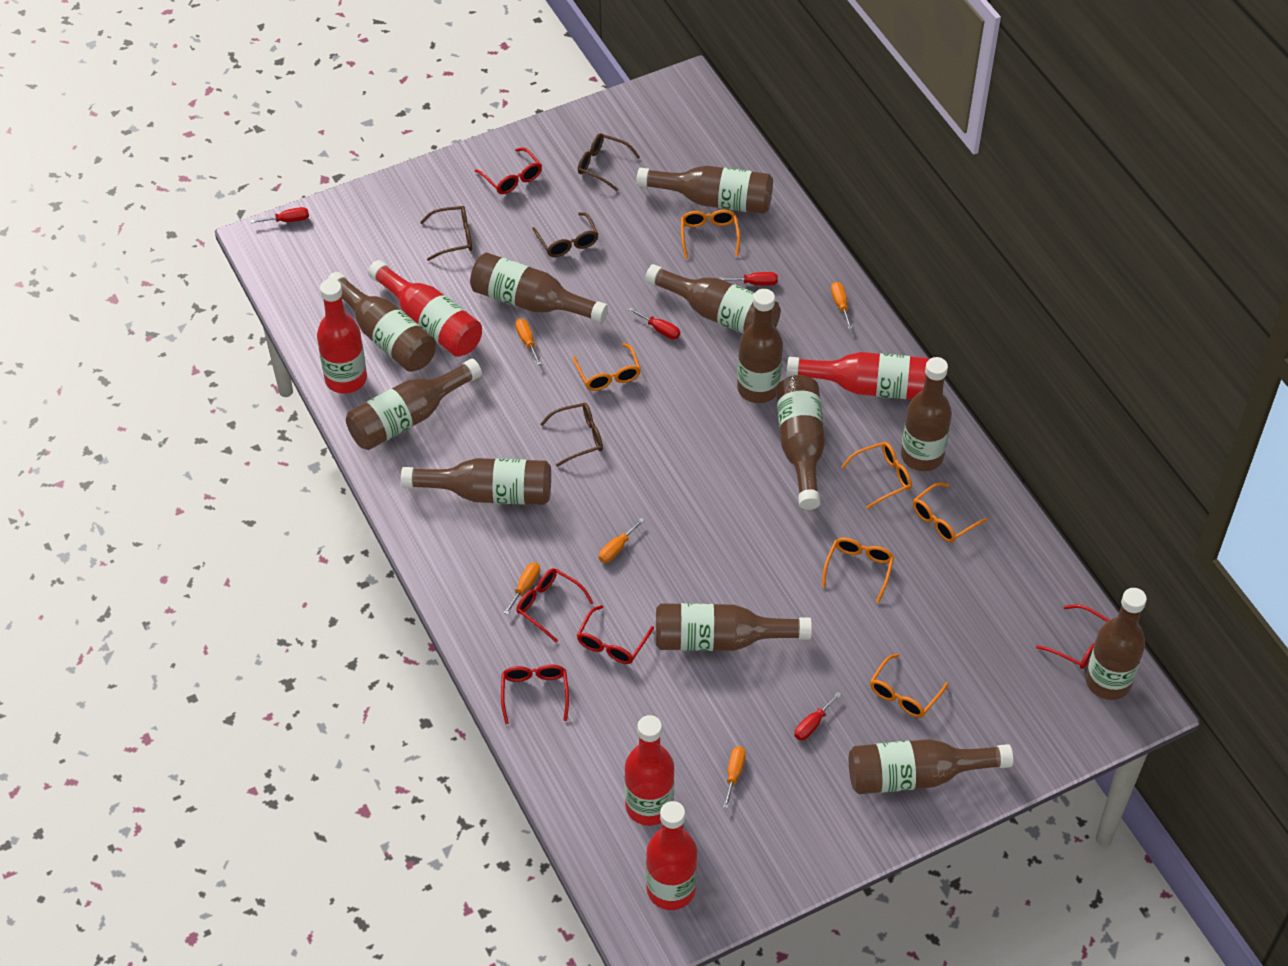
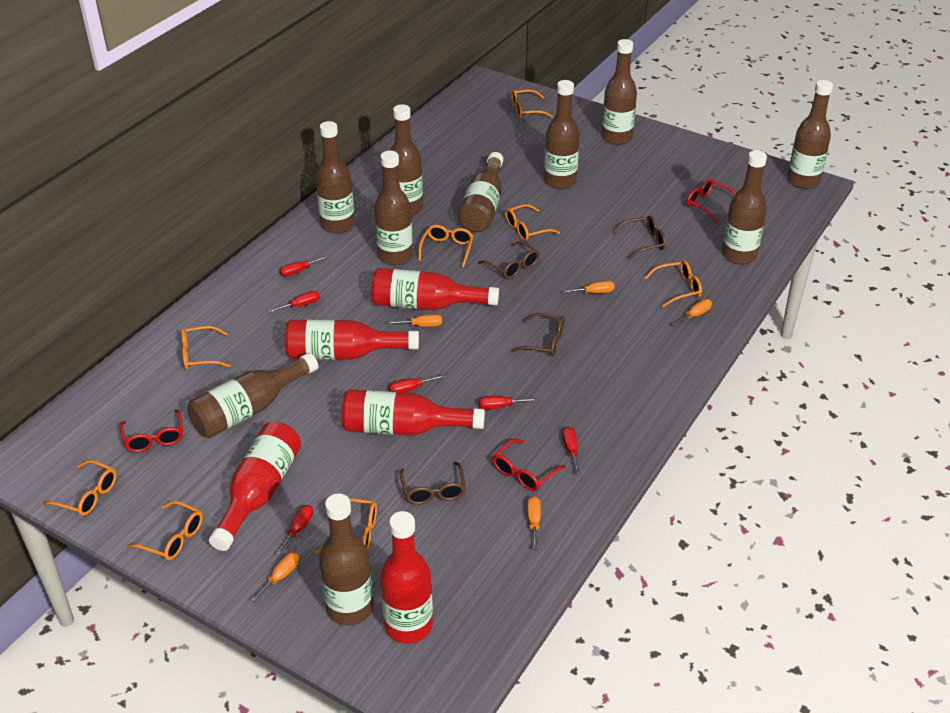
brown bottle: 12 -> 10
orange glasses: 6 -> 8
red glasses: 5 -> 3
red screwdriver: 4 -> 6

